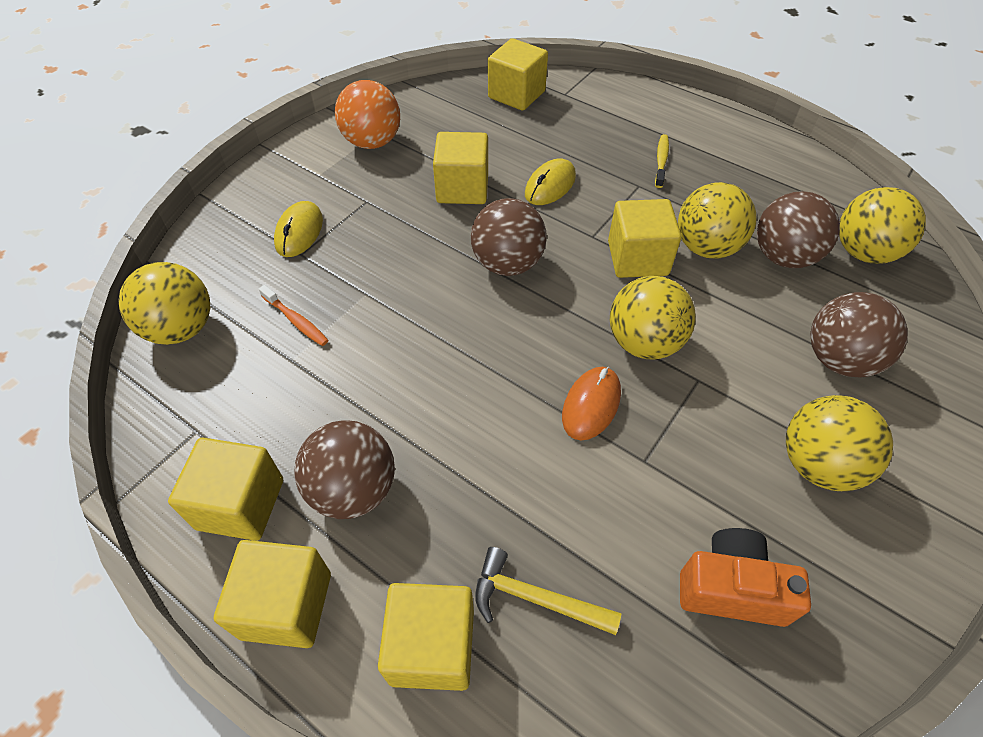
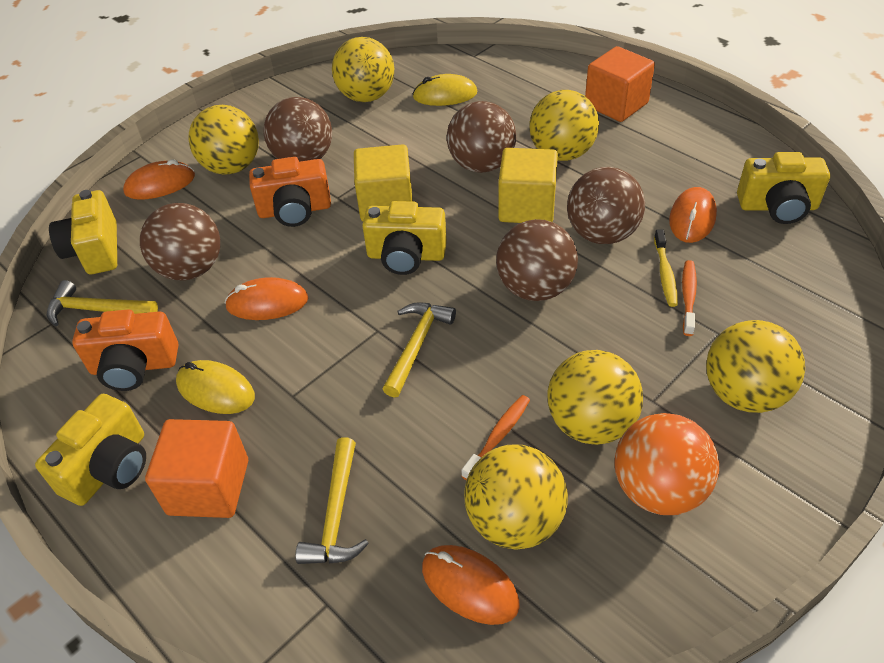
brown ball: 4 -> 5
orange camera: 1 -> 2
orange cube: 0 -> 2
orange mouse: 1 -> 4
orange toothbrush: 1 -> 2
yellow ball: 5 -> 6
yellow camera: 0 -> 4
yellow cube: 6 -> 2
yellow hammer: 1 -> 3

